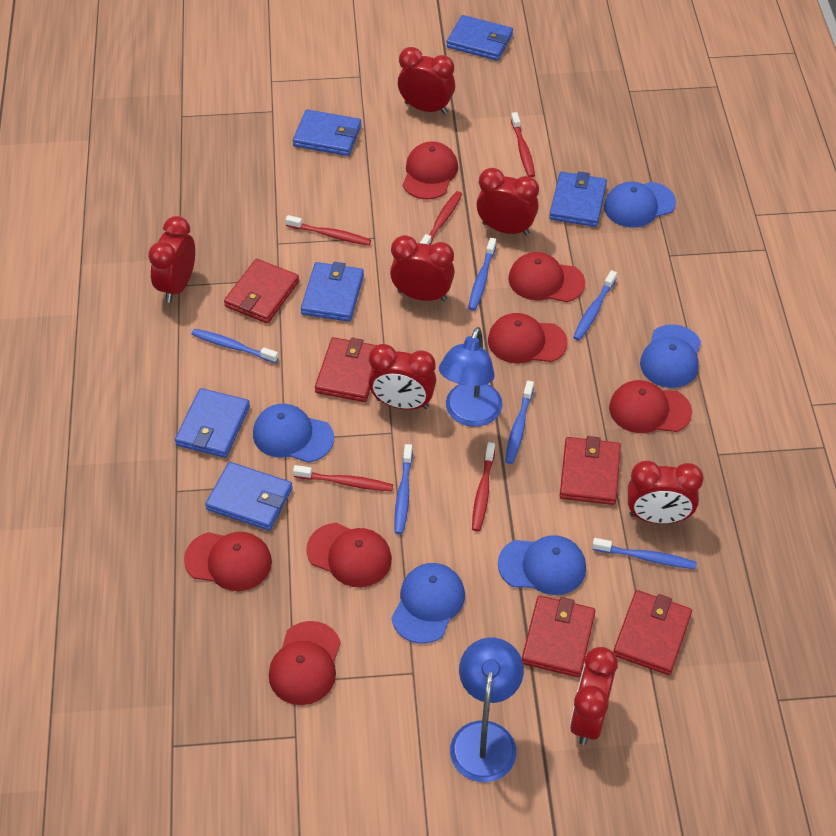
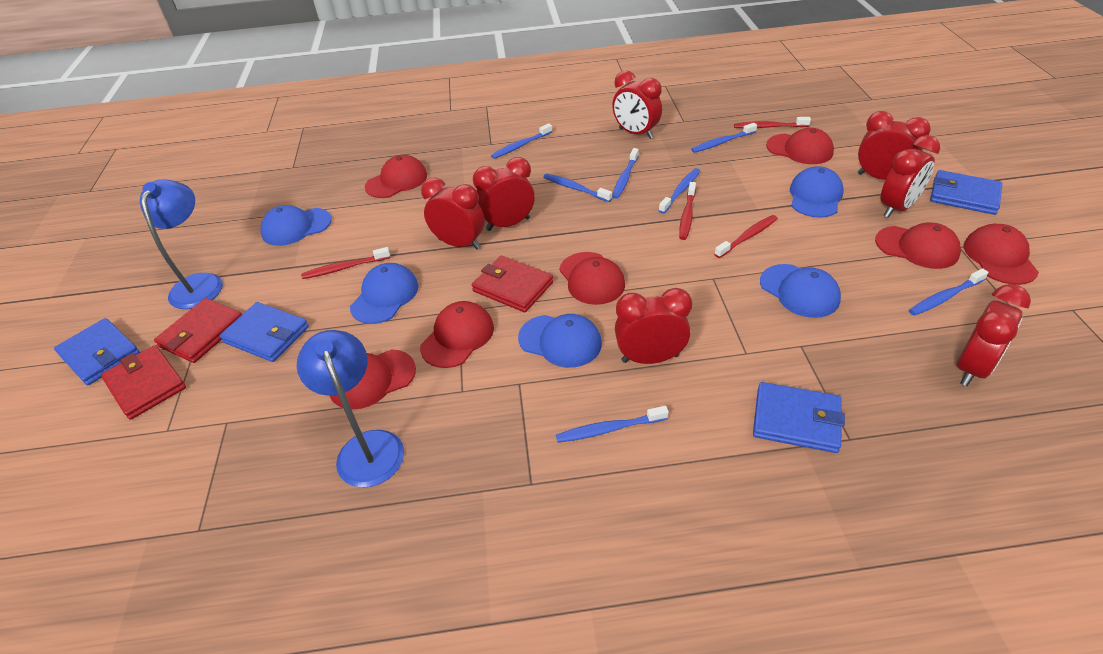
blue toothbrush: 6 -> 7
blue wallet: 6 -> 4
red toothbrush: 5 -> 4
red wallet: 5 -> 3

